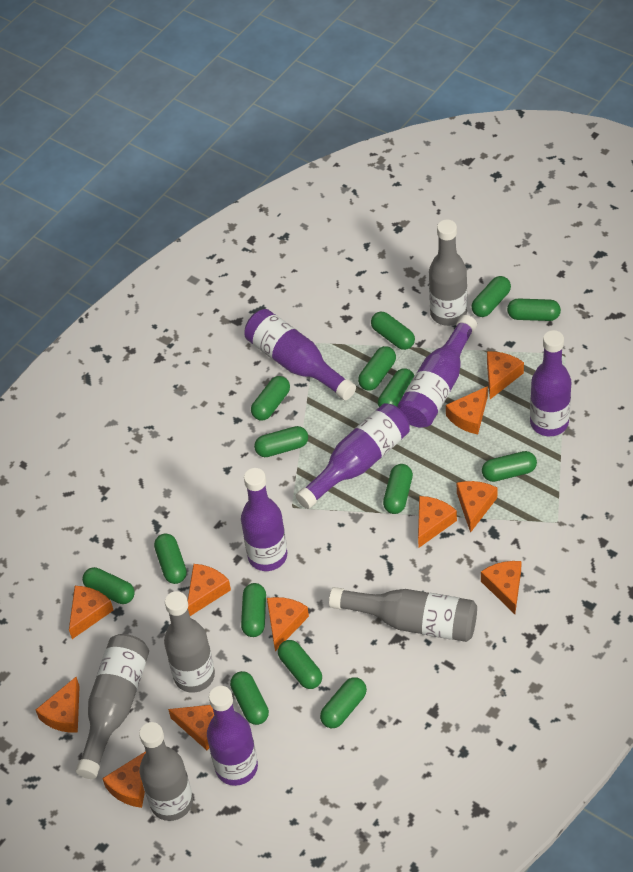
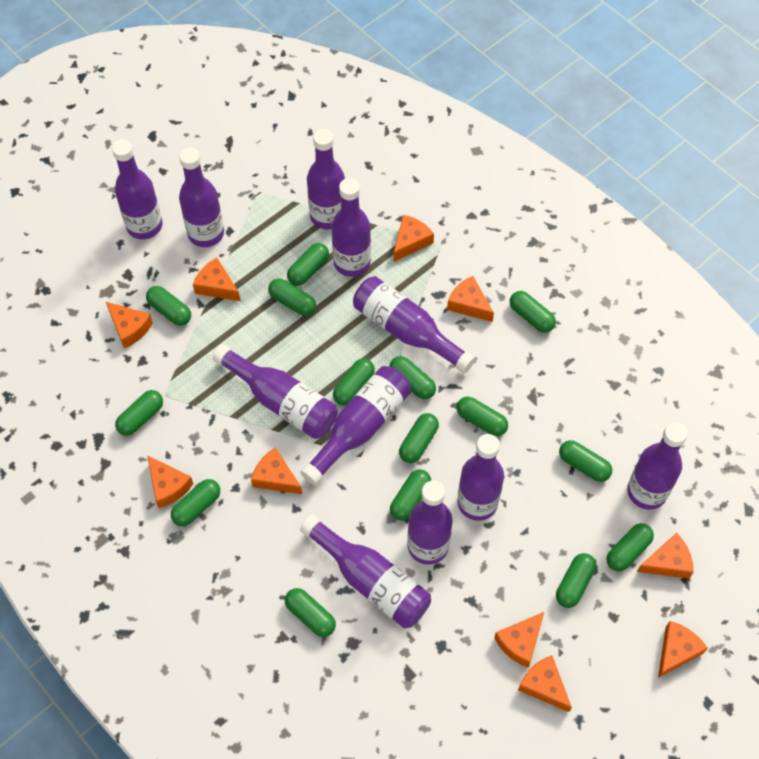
grey bottle: 5 -> 0
orange cheese: 11 -> 10
purple bottle: 6 -> 11

